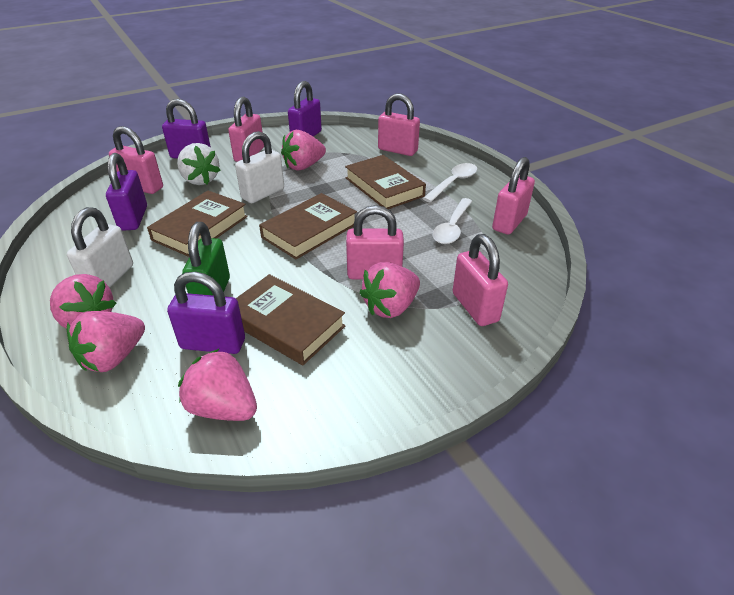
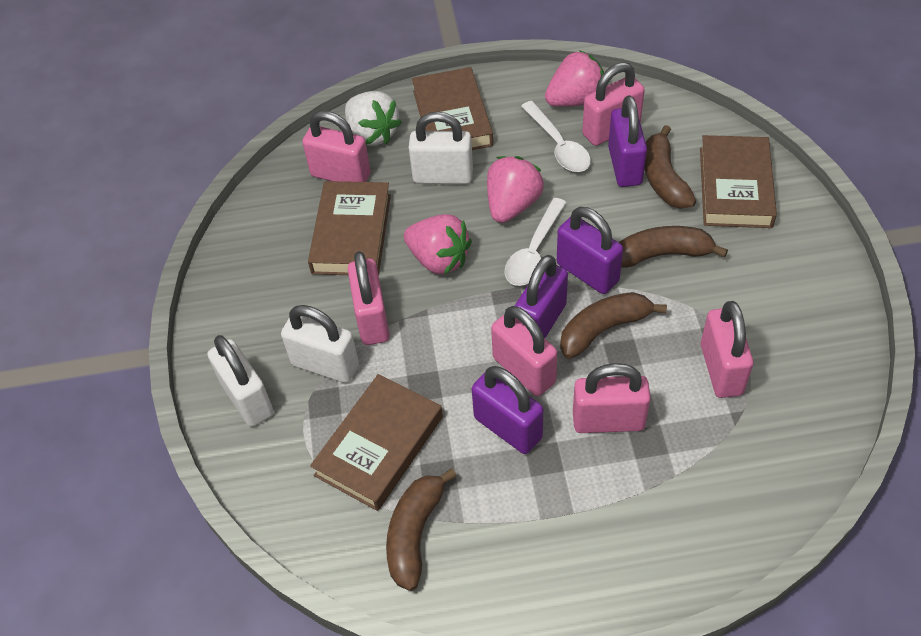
brown banana: 0 -> 4
green padlock: 1 -> 0
pink strawberry: 5 -> 3
white padlock: 2 -> 3

